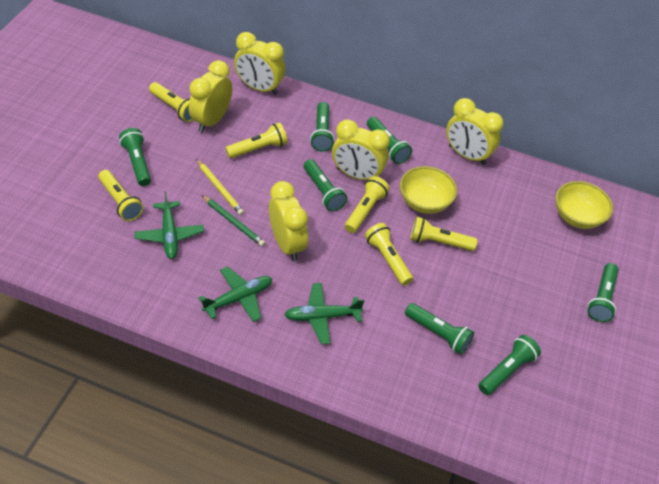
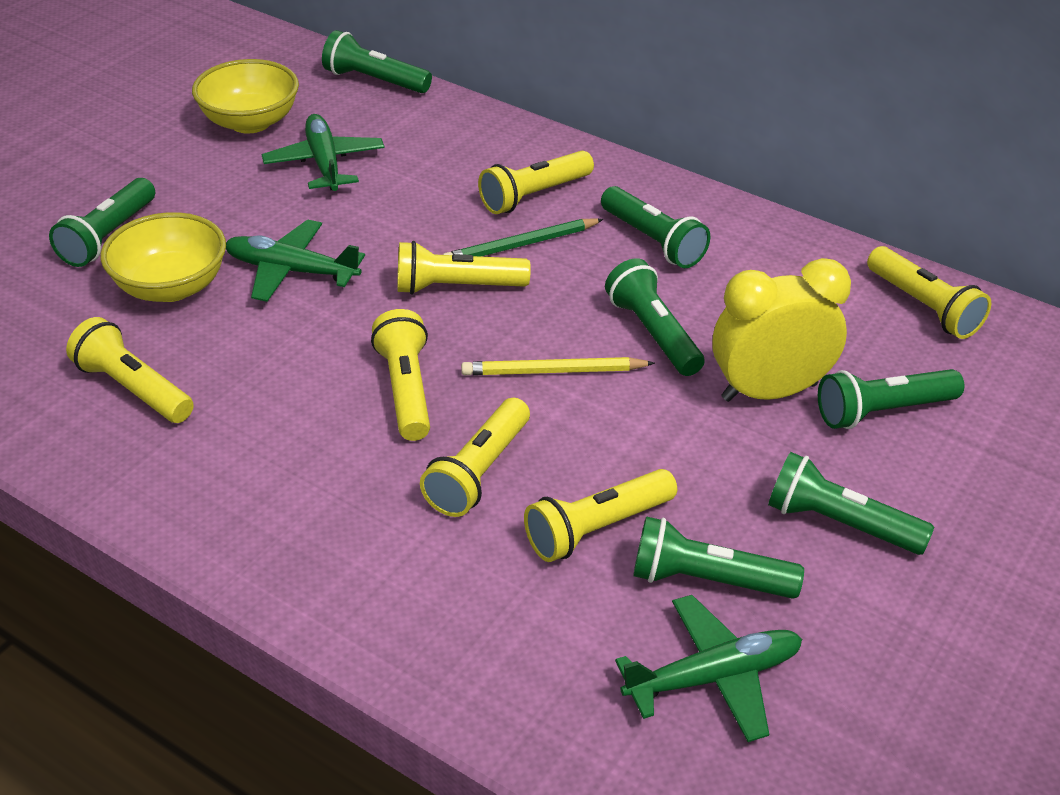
yellow clock: 5 -> 1
yellow flashlight: 6 -> 7

